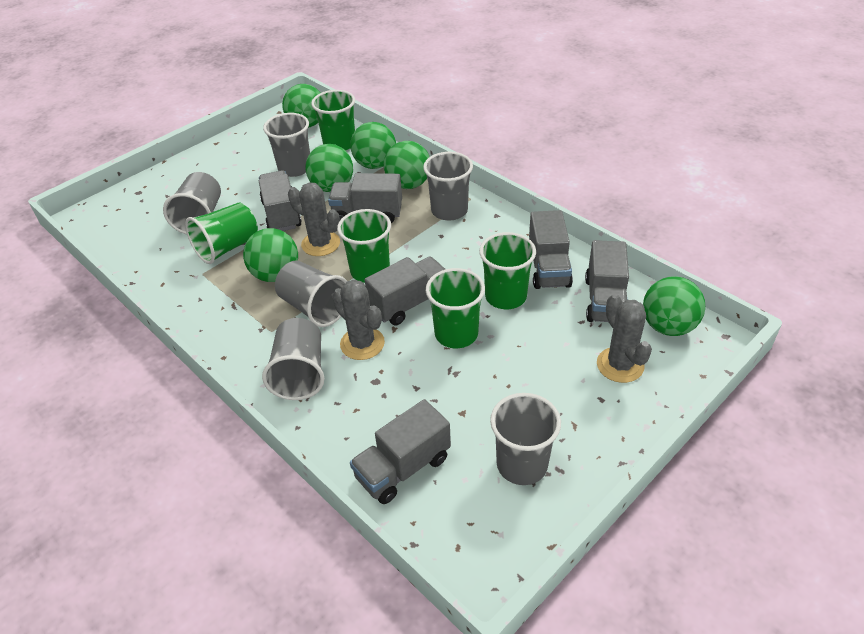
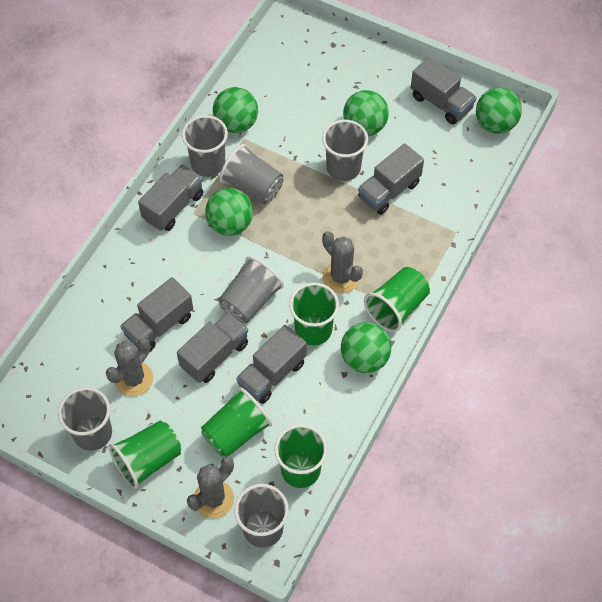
green ball: 6 -> 5

